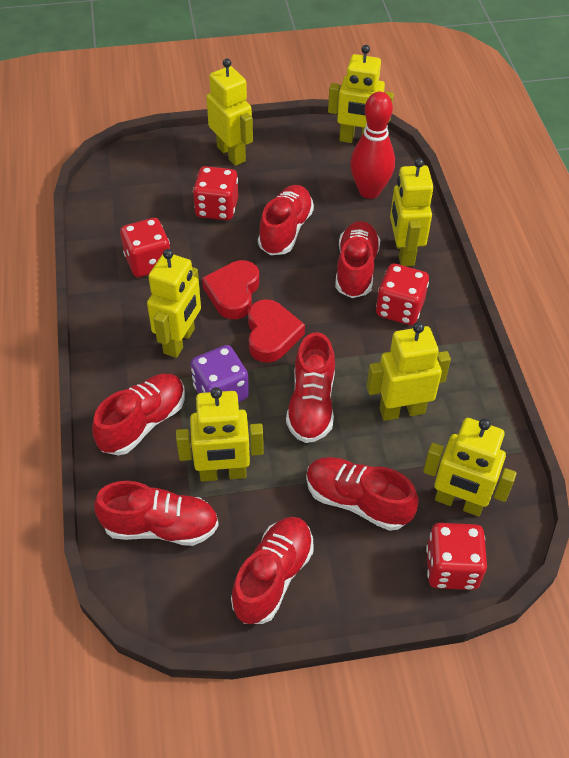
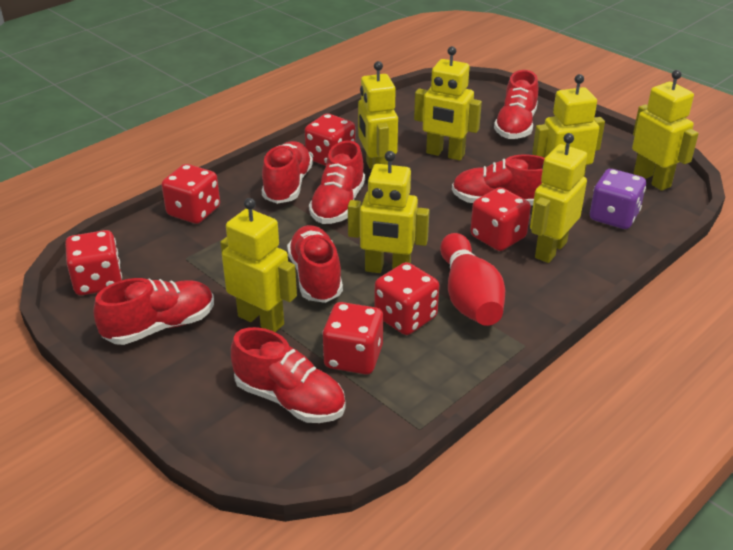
red dice: 4 -> 6
red heart: 2 -> 0

